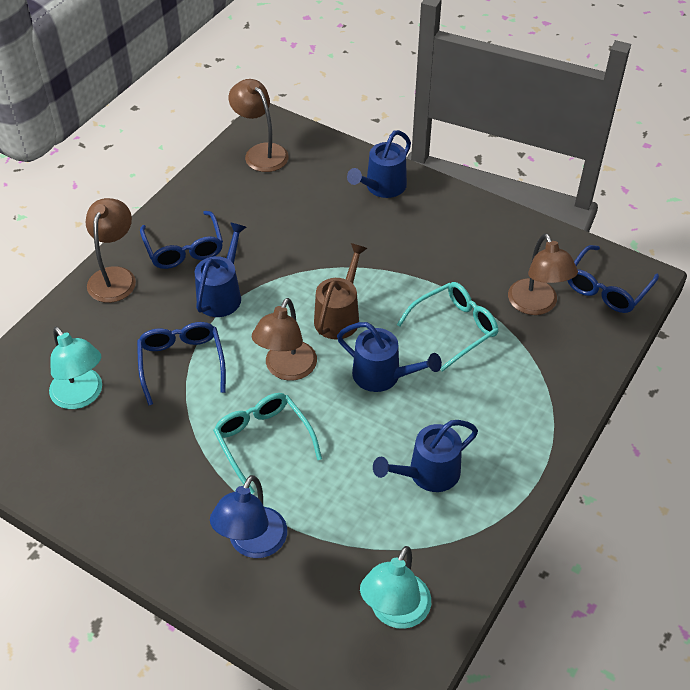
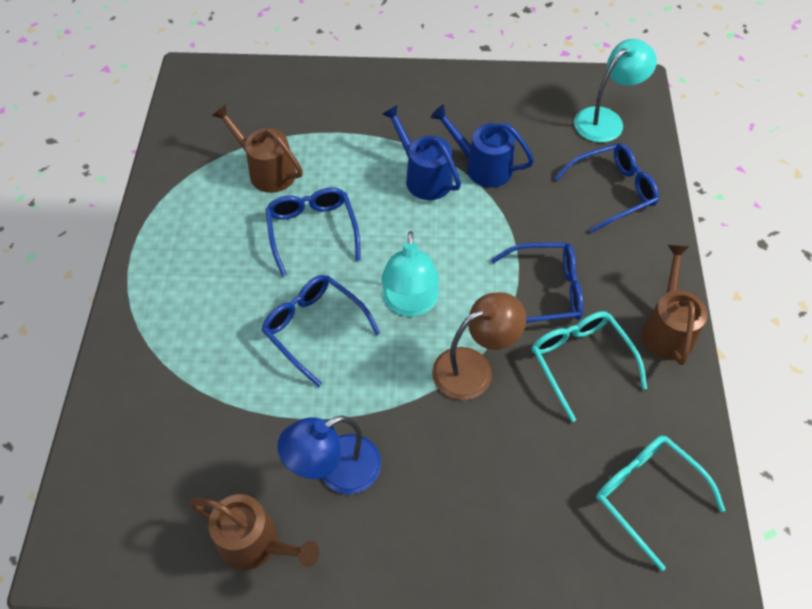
blue glasses: 3 -> 4
blue watering can: 4 -> 2
brown lamp: 4 -> 1
brown watering can: 1 -> 3

